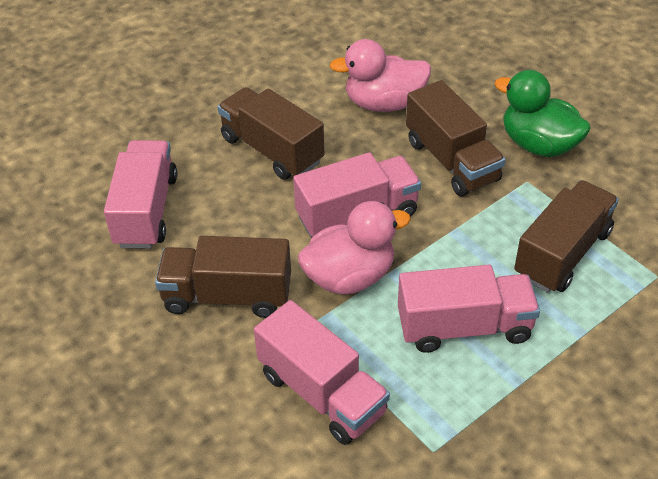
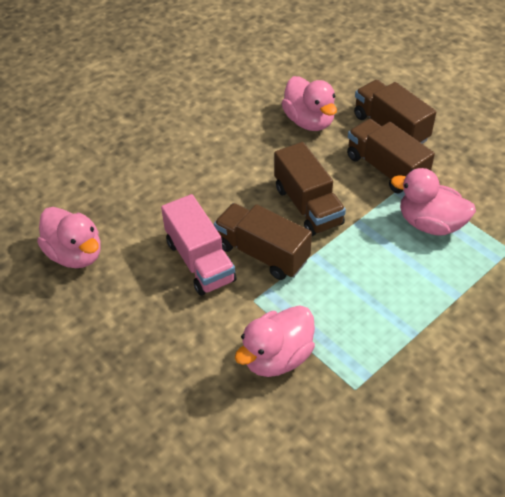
green duck: 1 -> 0
pink duck: 2 -> 4
pink truck: 4 -> 1

